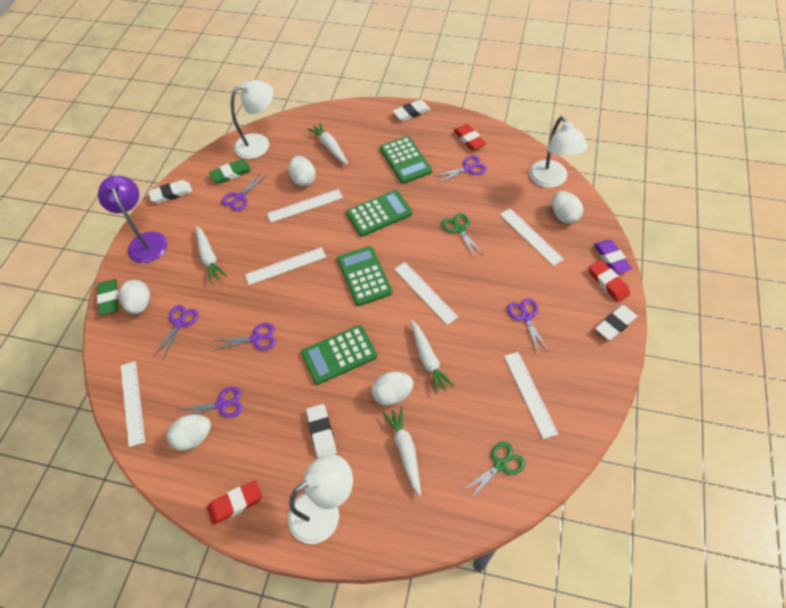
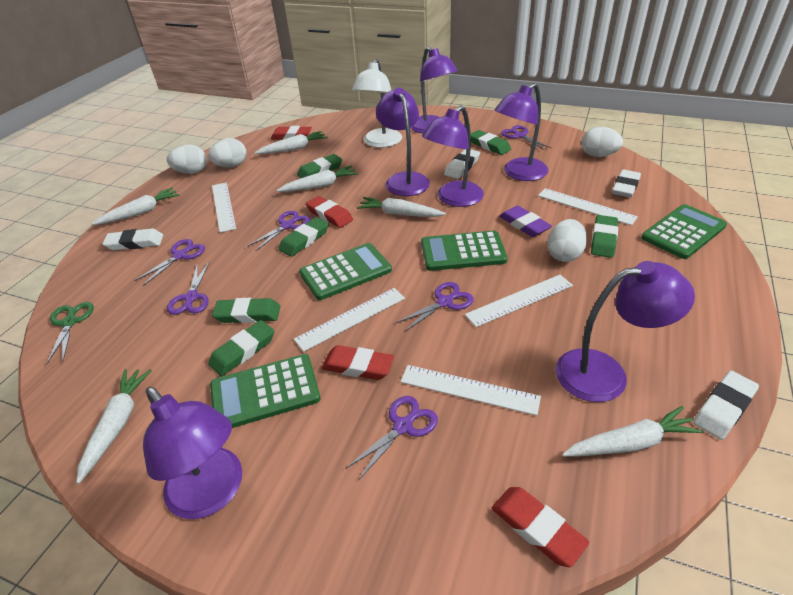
green eraser: 2 -> 6
green scissors: 2 -> 1
purple lamp: 1 -> 6
red eraser: 3 -> 4
white carrot: 4 -> 6
white egg: 5 -> 4
white lamp: 3 -> 1
white ruler: 6 -> 5

